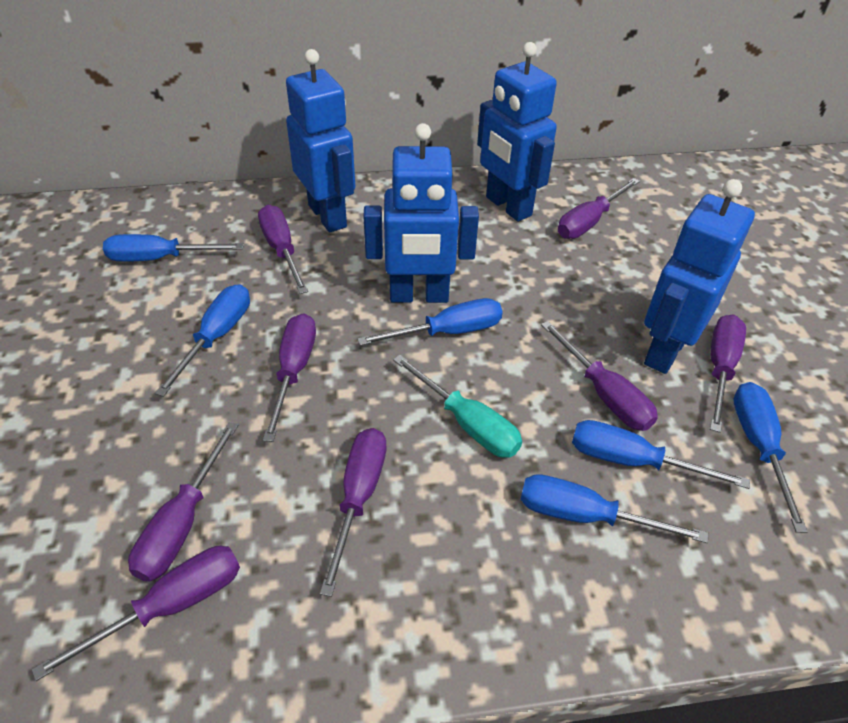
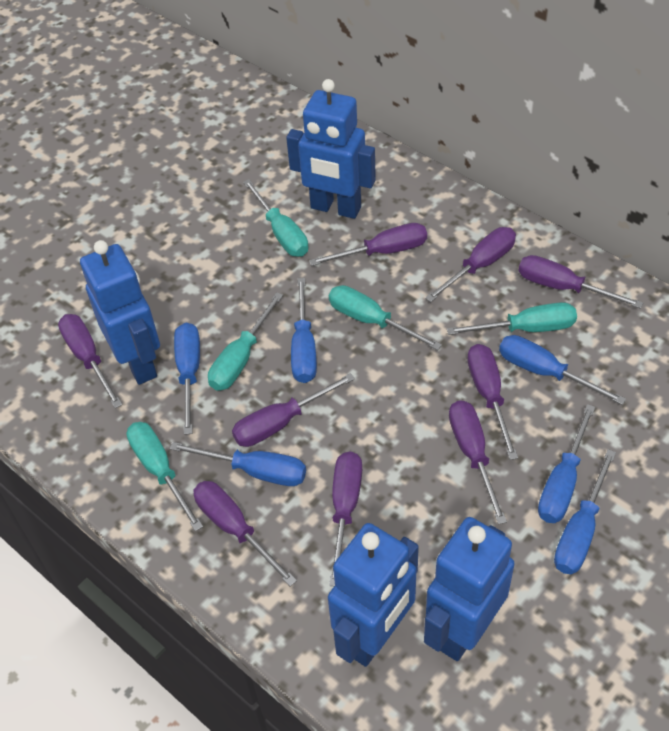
purple screwdriver: 8 -> 9
turquoise screwdriver: 1 -> 5

